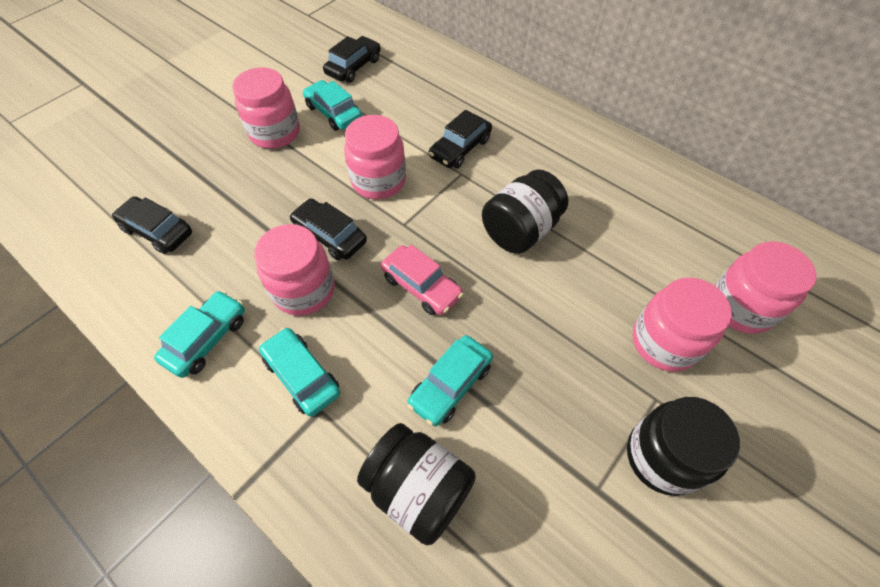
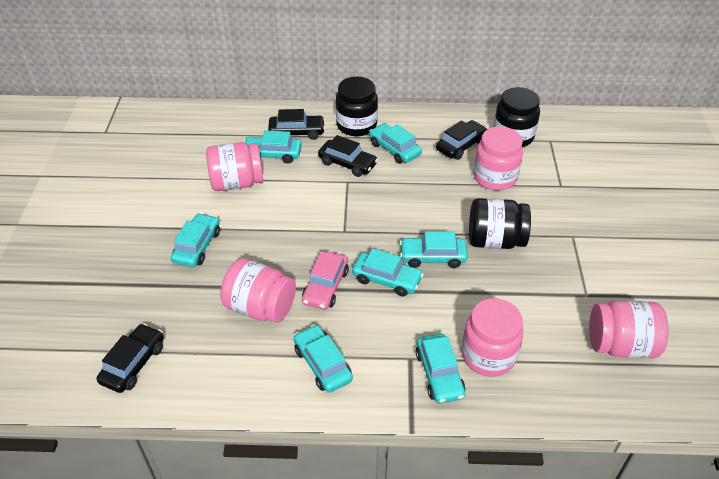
turquoise car: 4 -> 7

